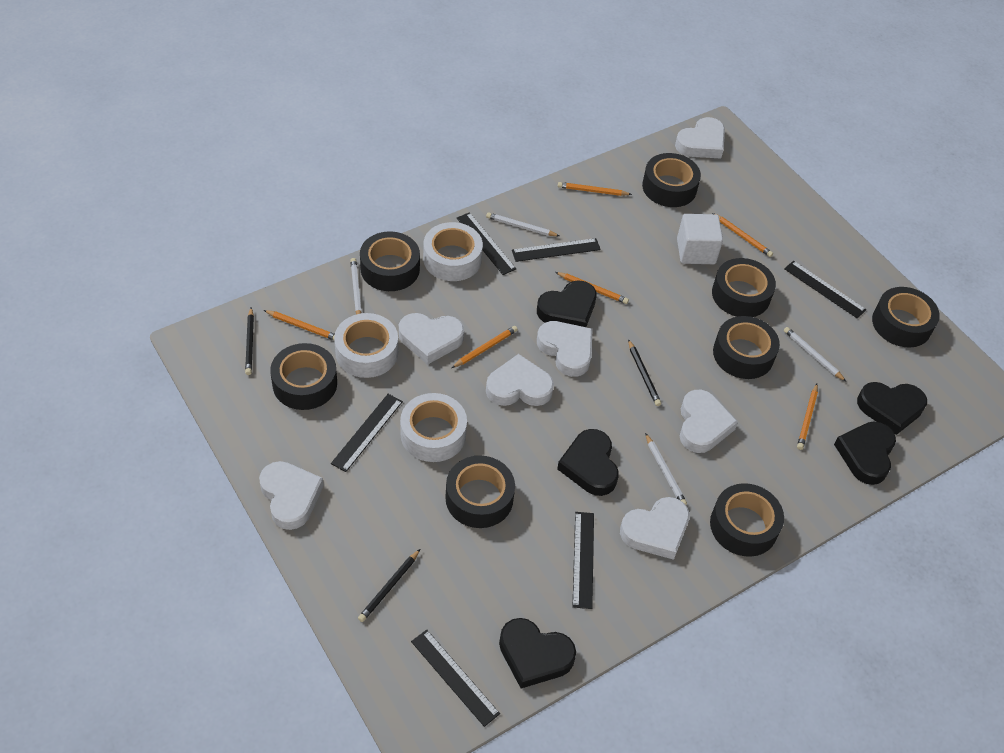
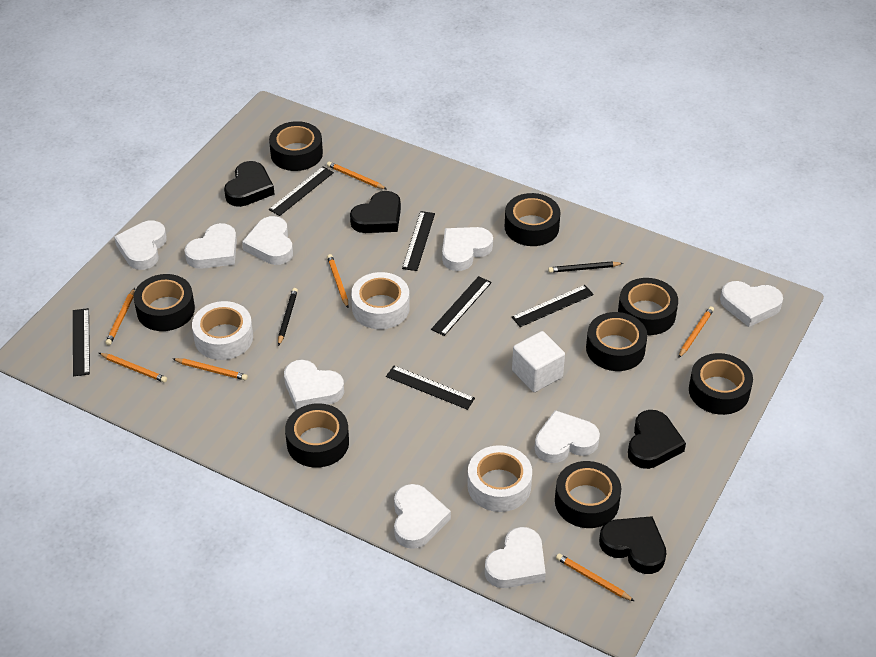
black heart: 5 -> 4
black pencil: 3 -> 2
orange pencil: 6 -> 7
white heart: 7 -> 9
white pencil: 4 -> 0

